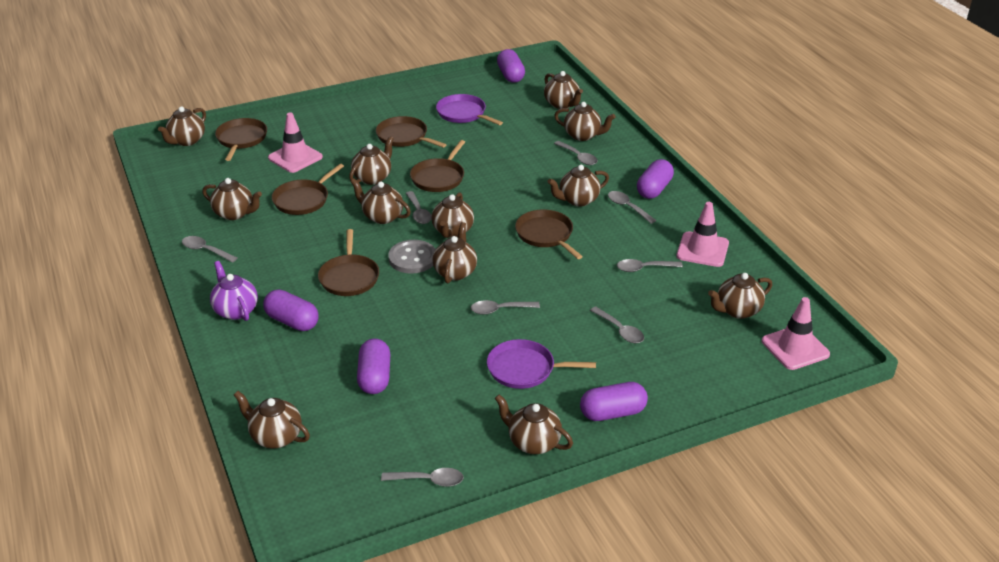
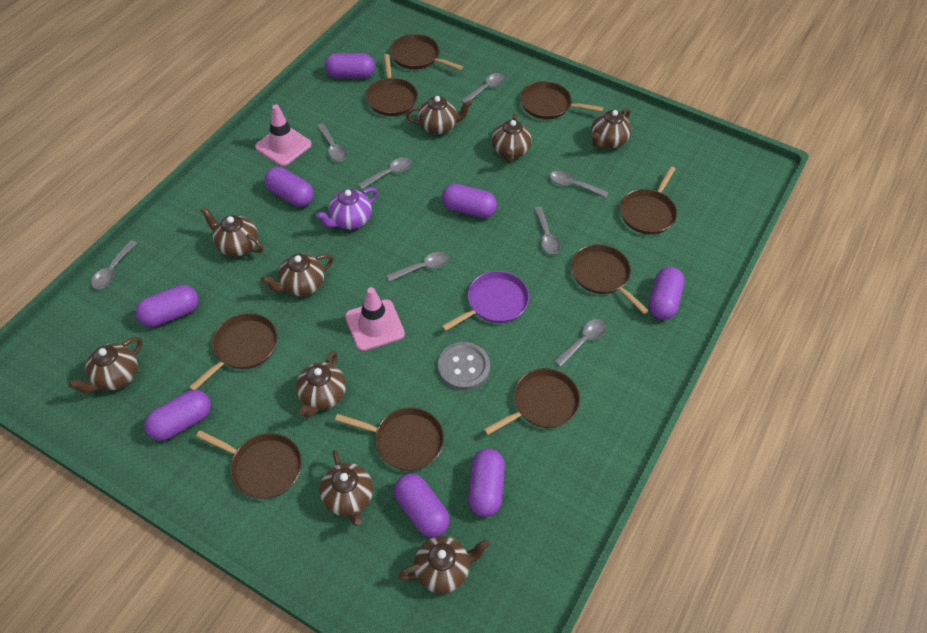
brown pan: 6 -> 9
brown teapot: 12 -> 9
pink traffic cone: 3 -> 2
purple capsule: 5 -> 8
purple pan: 2 -> 1

